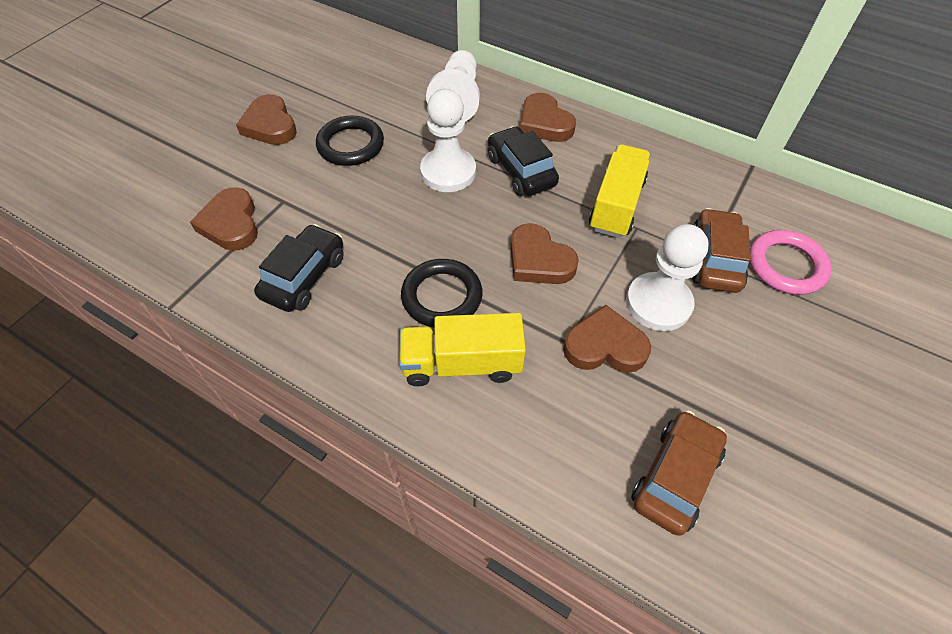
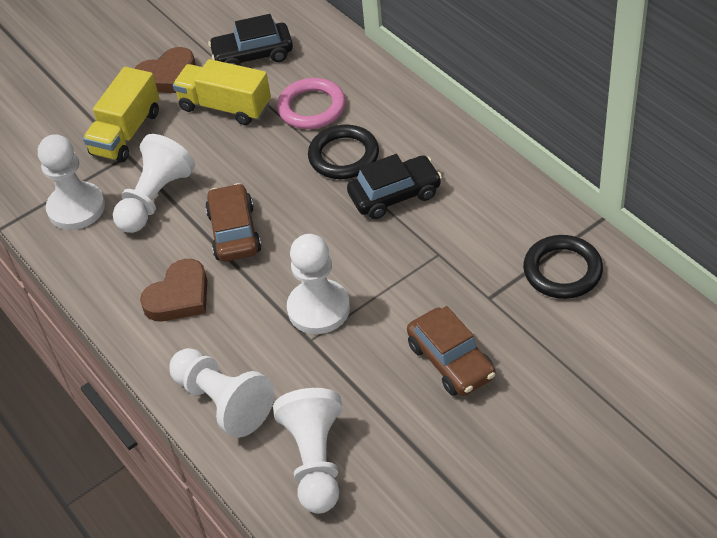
brown heart: 5 -> 2
white pawn: 3 -> 5

